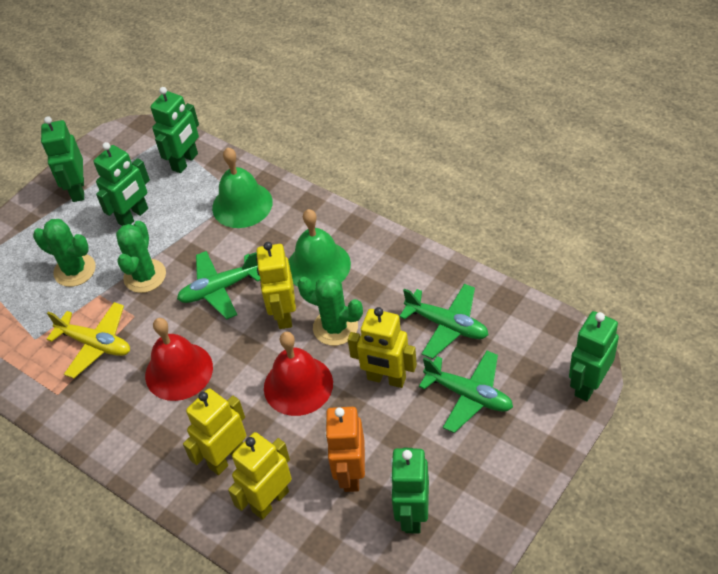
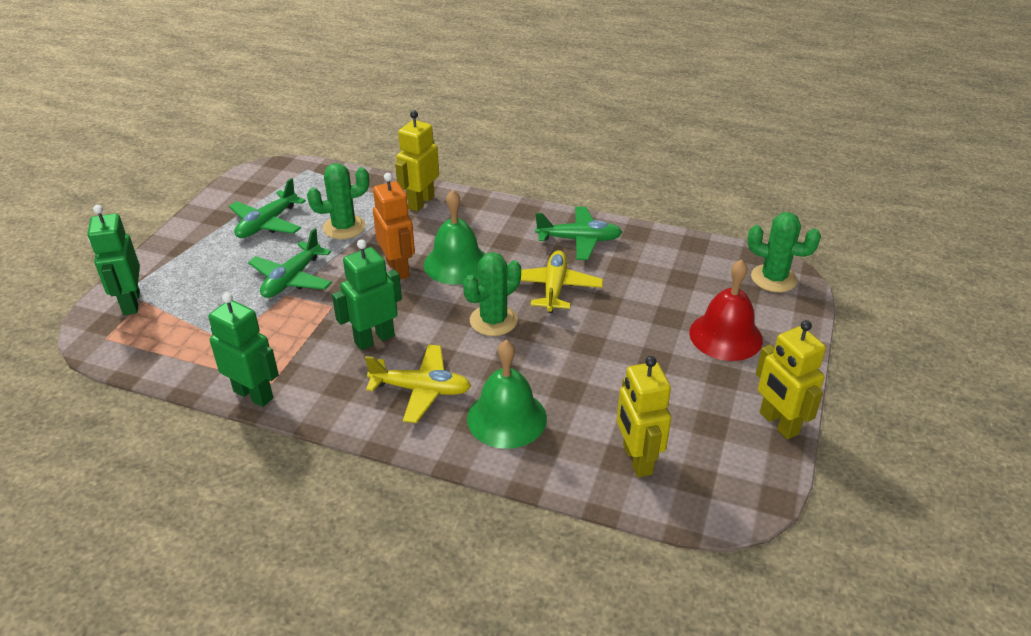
green robot: 5 -> 3
red bell: 2 -> 1
yellow plane: 1 -> 2
yellow robot: 4 -> 3

